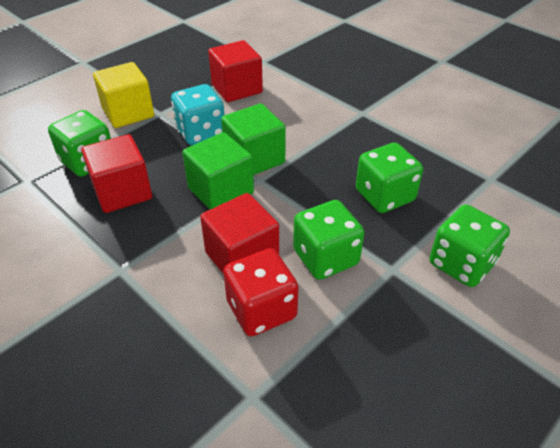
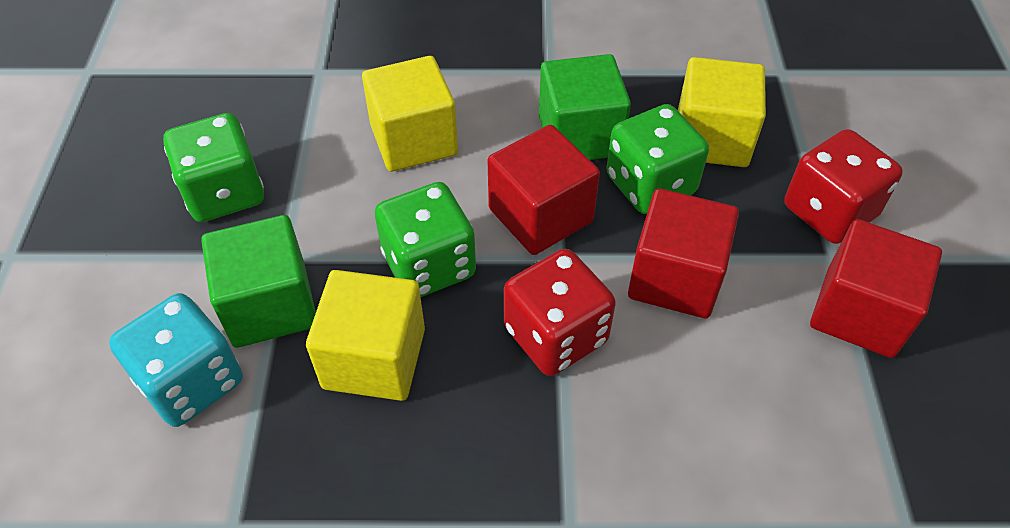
green dice: 4 -> 3
red dice: 1 -> 2
yellow cube: 1 -> 3

